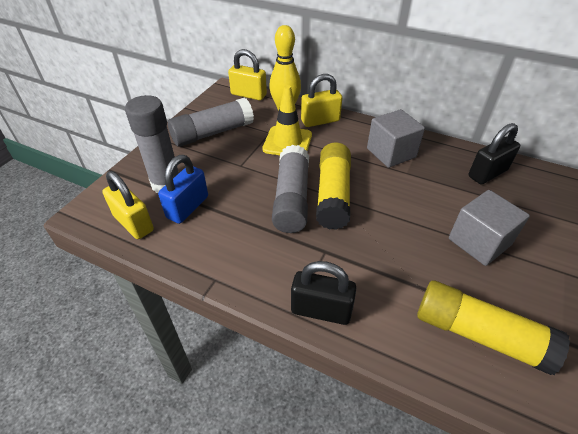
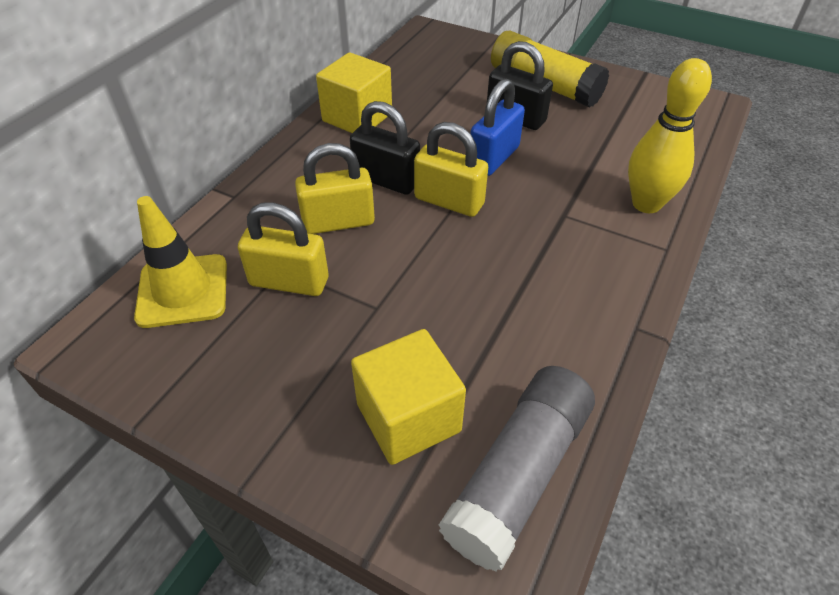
grey cube: 2 -> 0
grey glue stick: 3 -> 1
yellow cube: 0 -> 2
yellow glue stick: 2 -> 1

